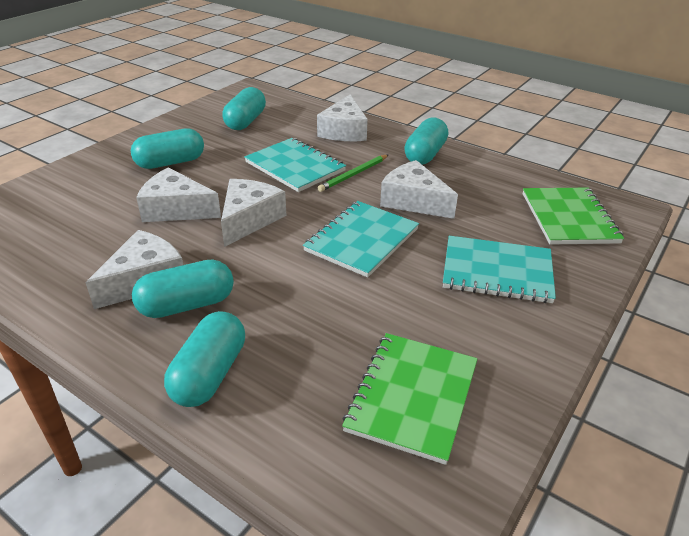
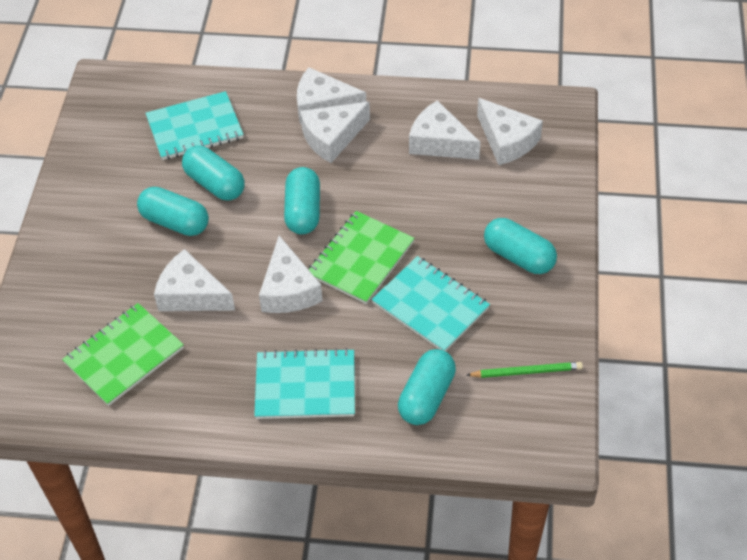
white cheese: 5 -> 6

